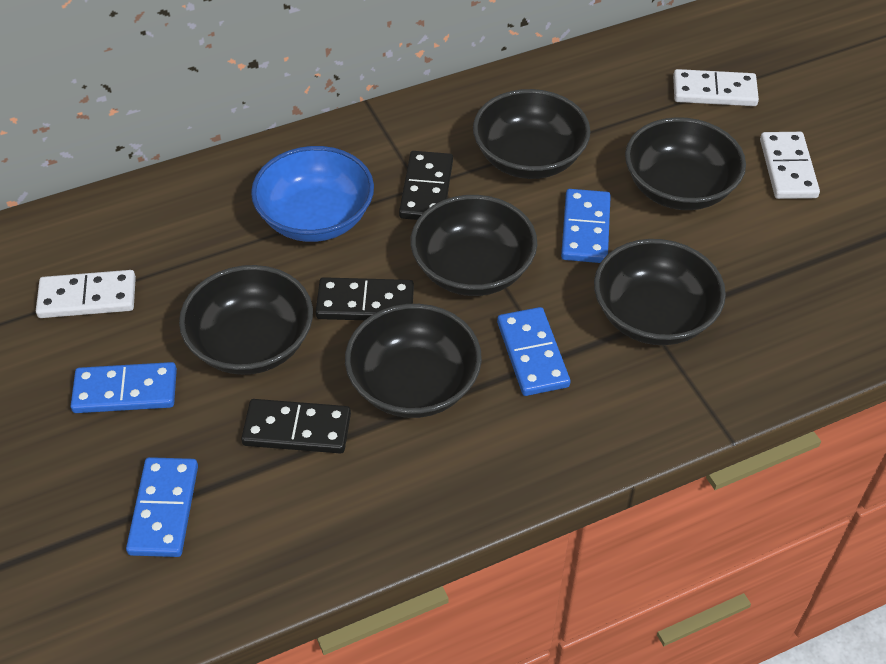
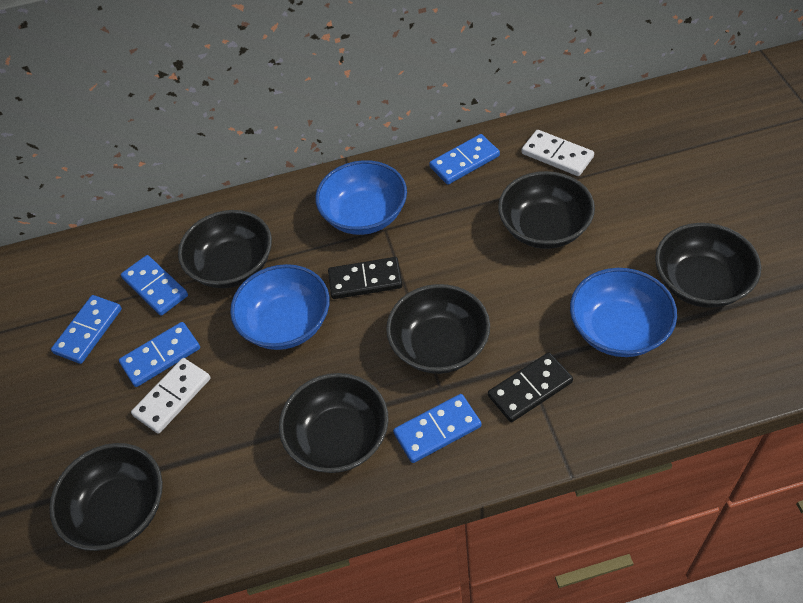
black domino: 3 -> 2
blue bowl: 1 -> 3
blue domino: 4 -> 5
white domino: 3 -> 2

